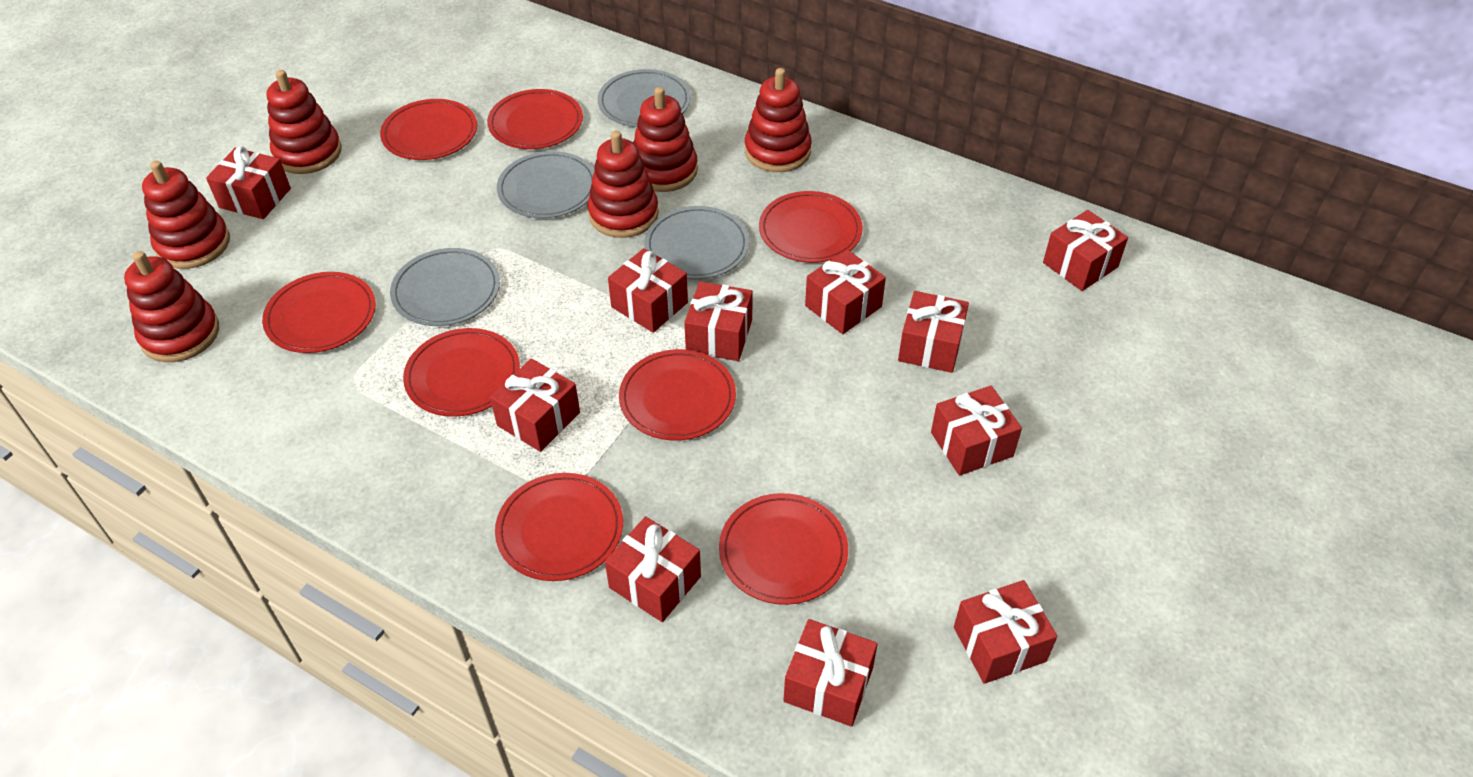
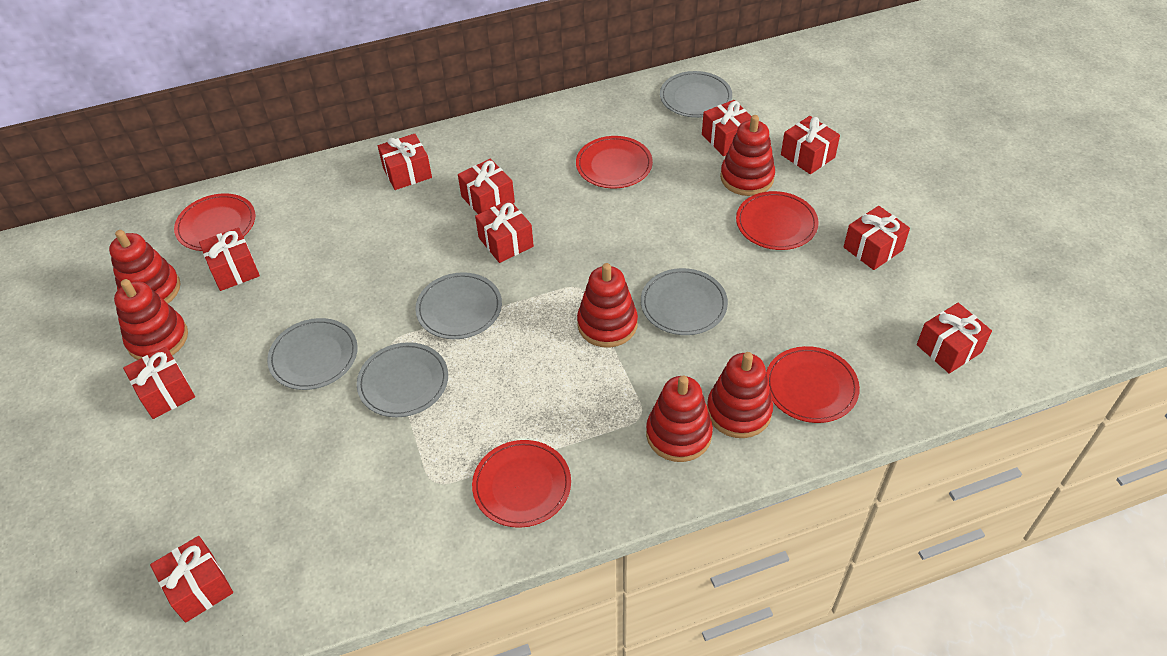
grey plate: 4 -> 5
red gift: 11 -> 10
red plate: 8 -> 5

